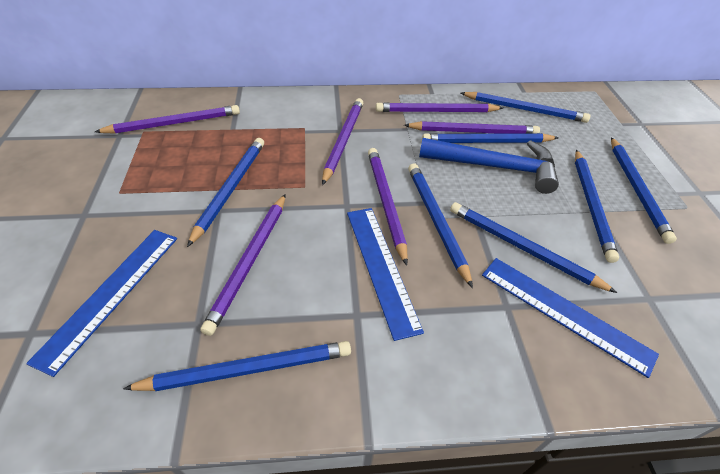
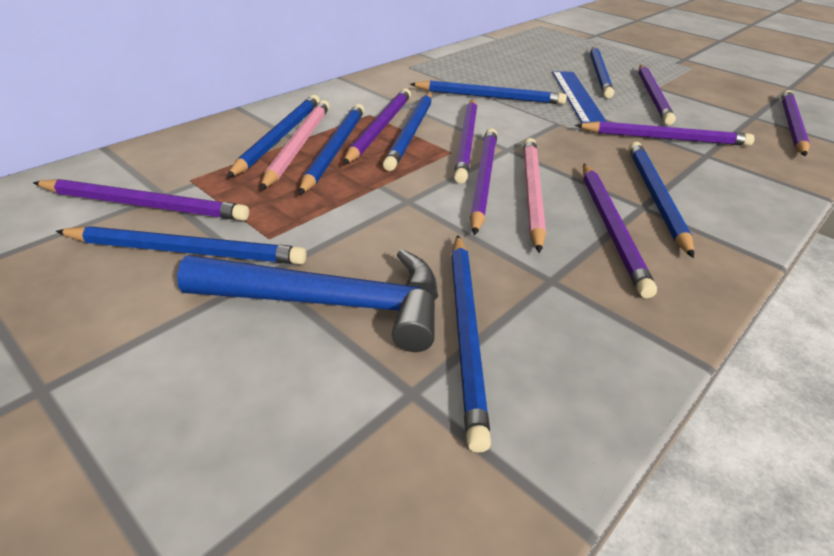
blue ruler: 3 -> 1
pink pencil: 0 -> 2
purple pencil: 6 -> 8

